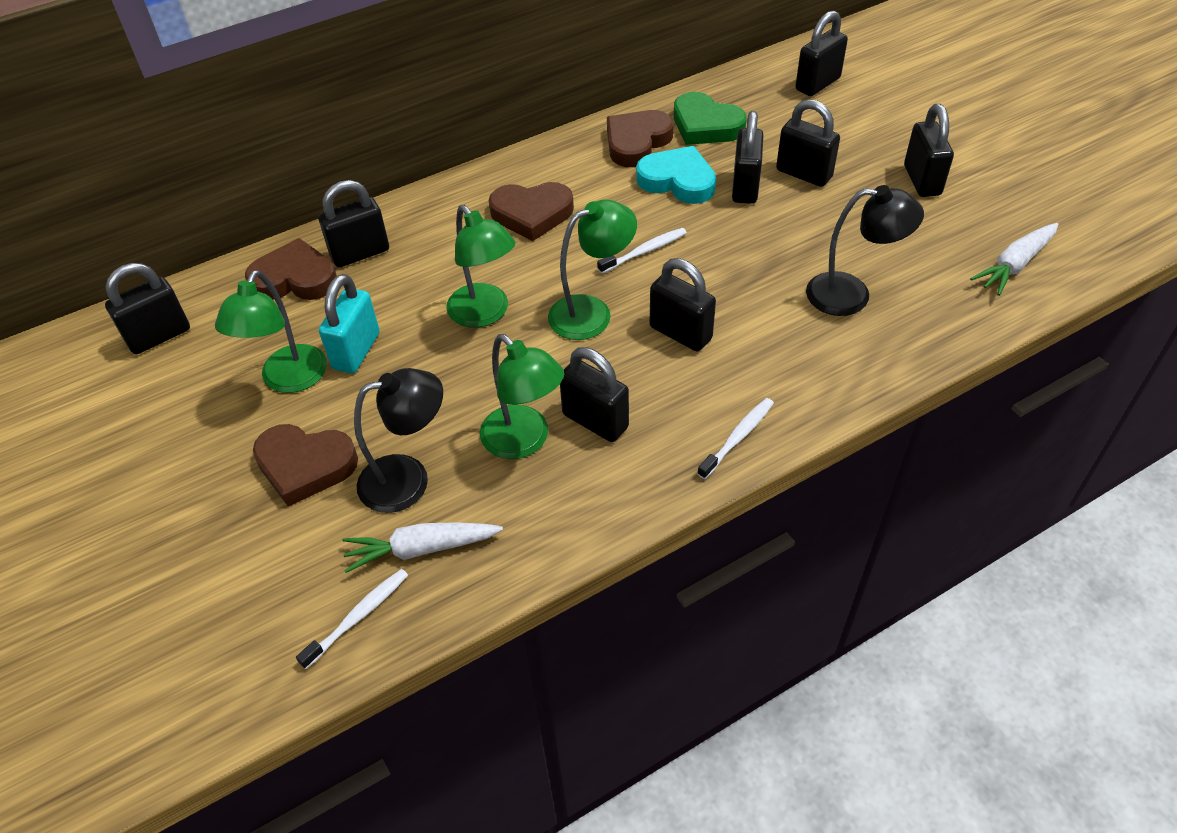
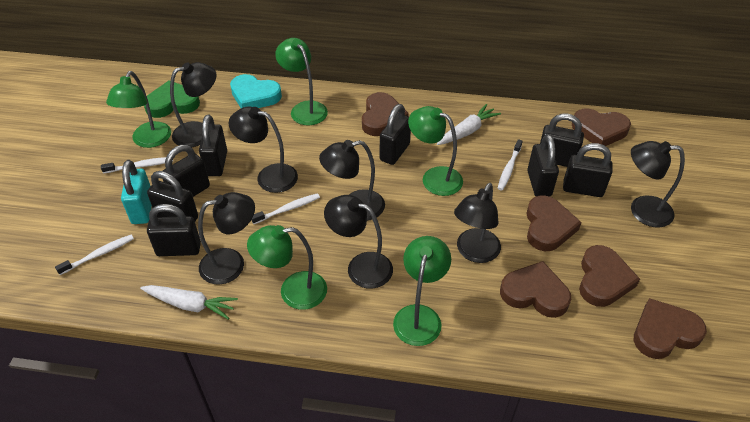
black lamp: 2 -> 7
brown heart: 4 -> 6
green lamp: 4 -> 5
white toothbrush: 3 -> 4

